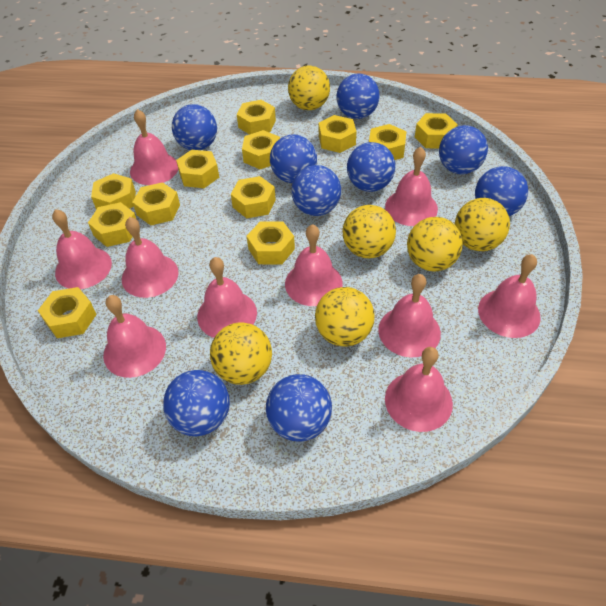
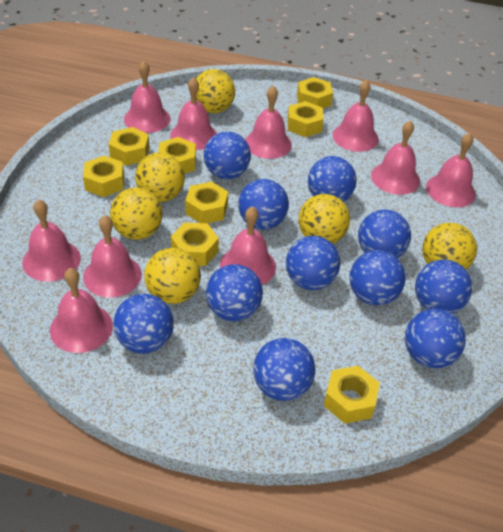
blue ball: 9 -> 11
yellow nut: 12 -> 8

